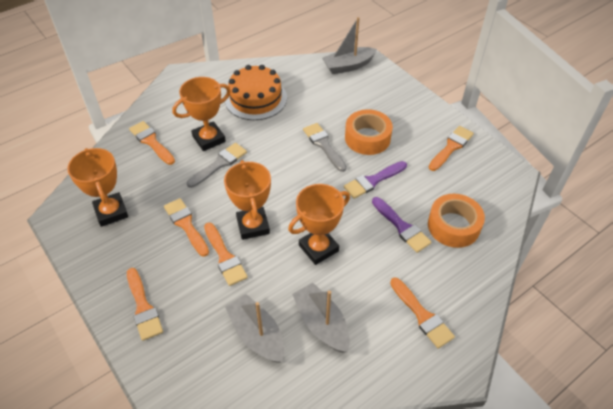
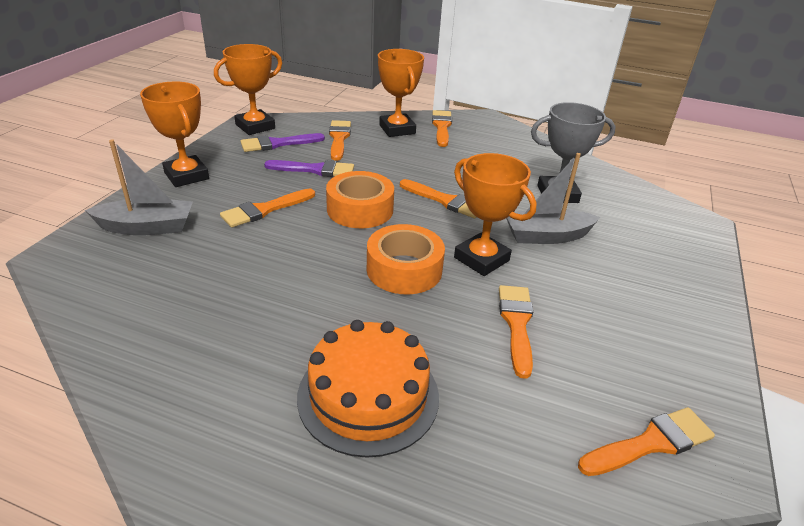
grey boat: 3 -> 2
grey brush: 2 -> 0
grey trophy: 0 -> 1

